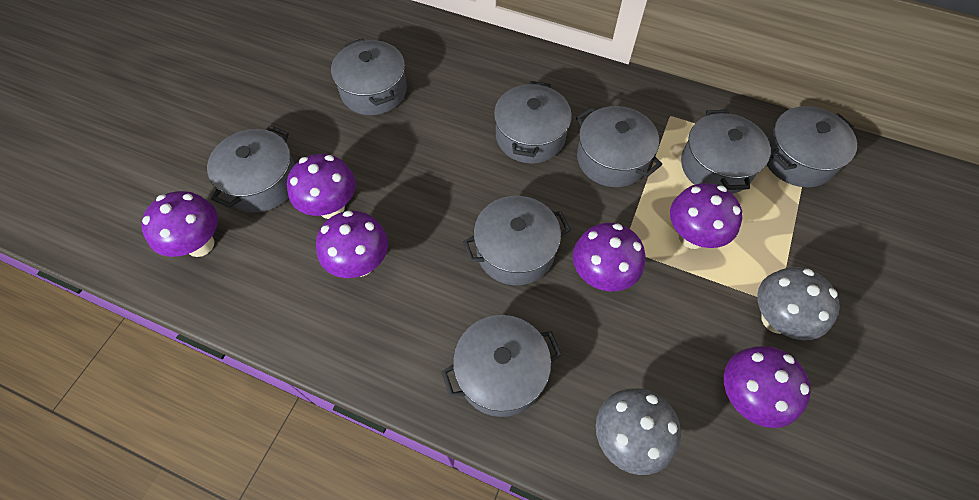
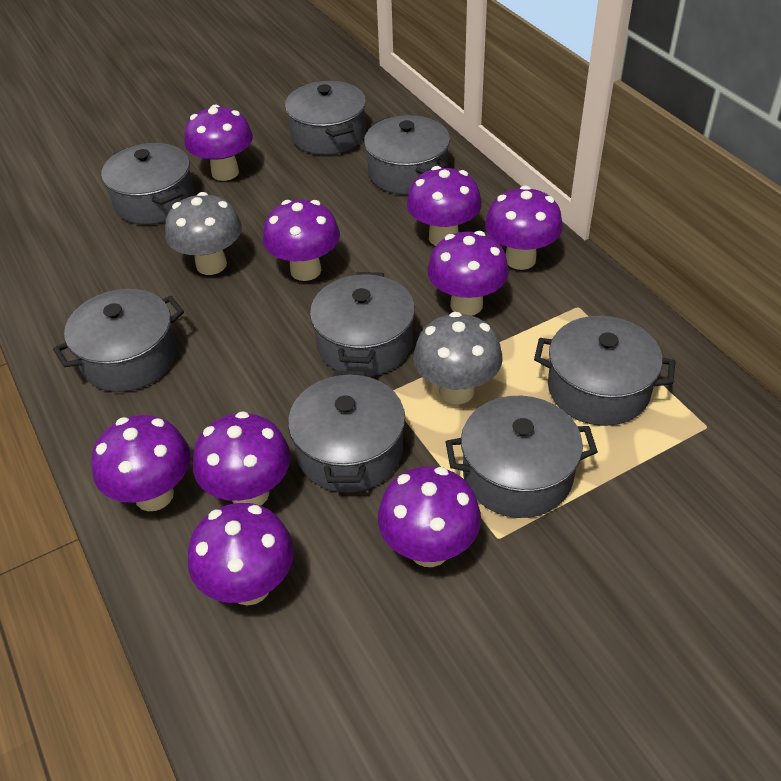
purple mushroom: 6 -> 9

